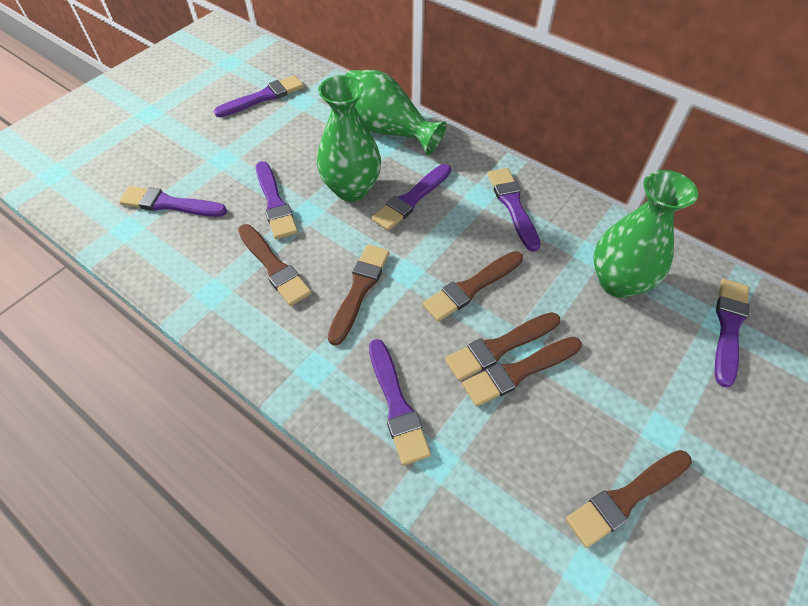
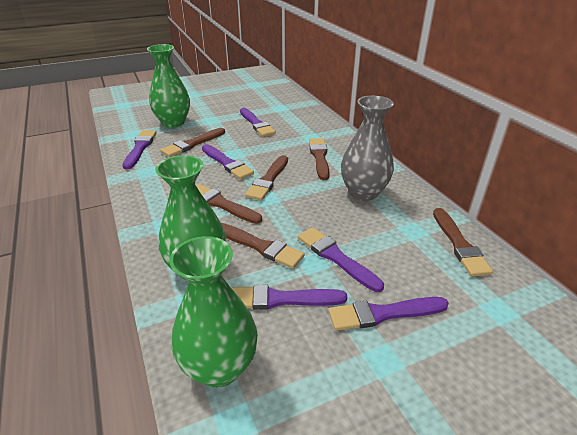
grey vase: 0 -> 1
purple brush: 7 -> 6

